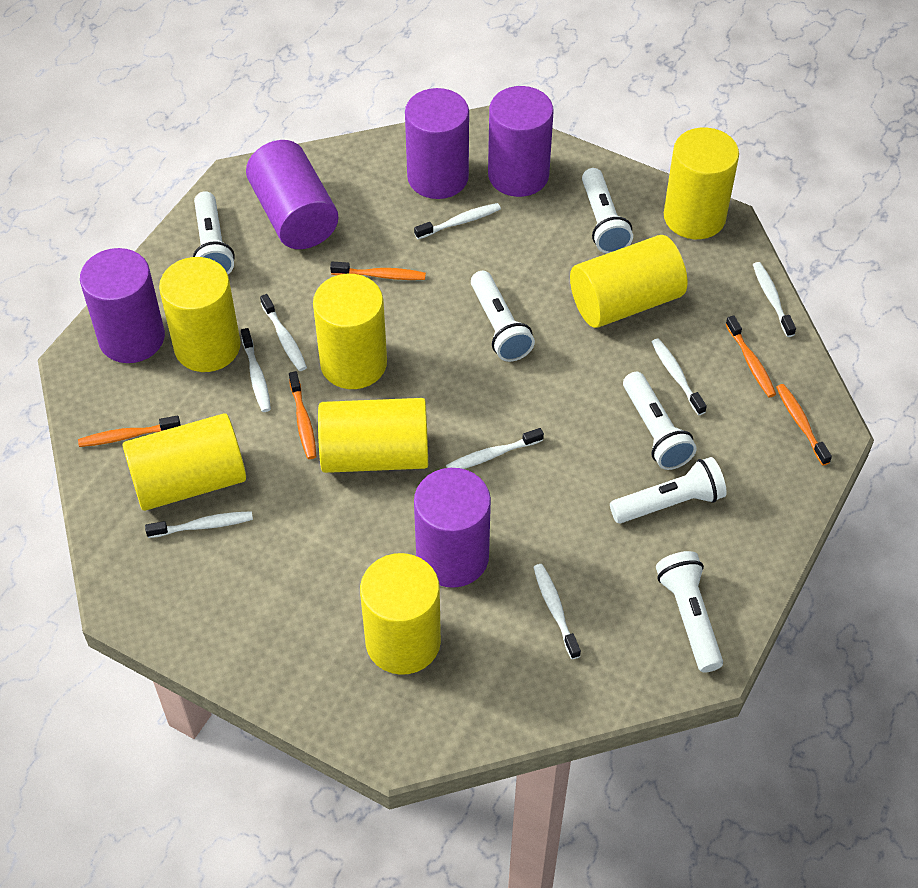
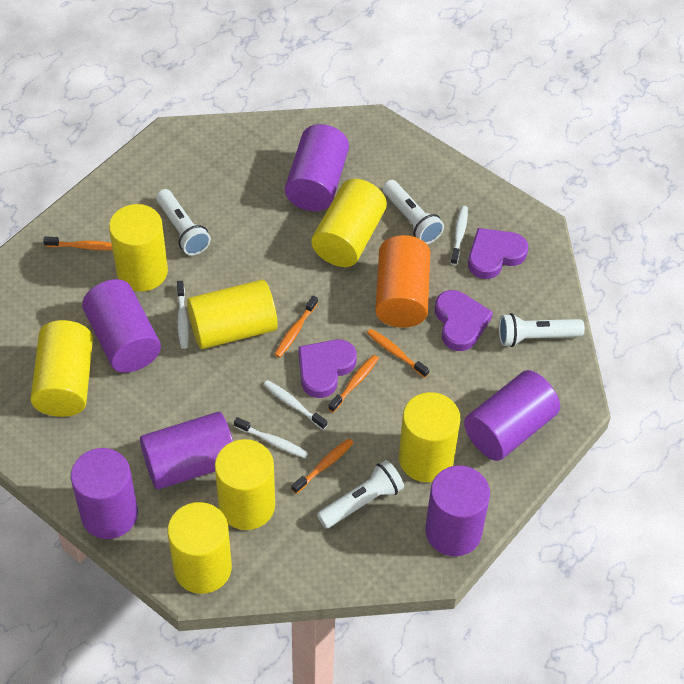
orange cylinder: 0 -> 1
purple cylinder: 5 -> 6
purple heart: 0 -> 3
white flashlight: 6 -> 4
white toothbrush: 8 -> 4

